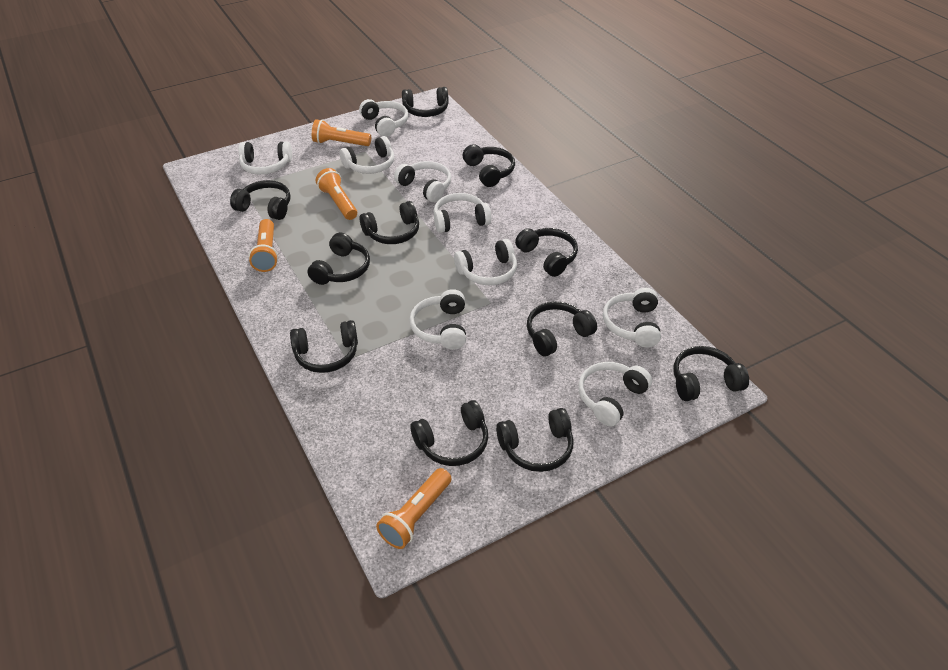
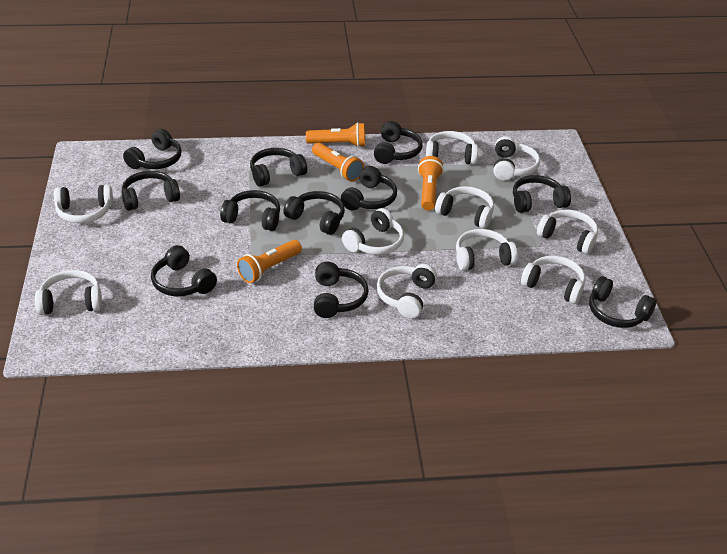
white headphones: 9 -> 10

